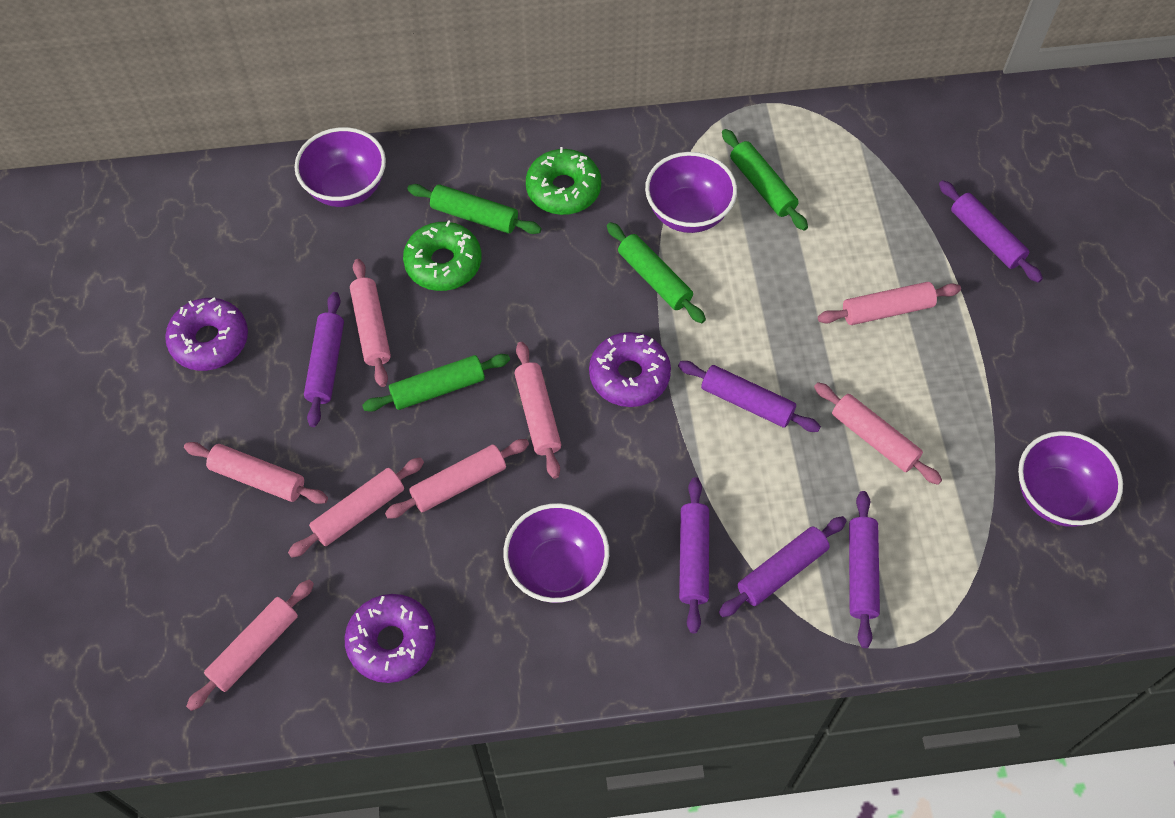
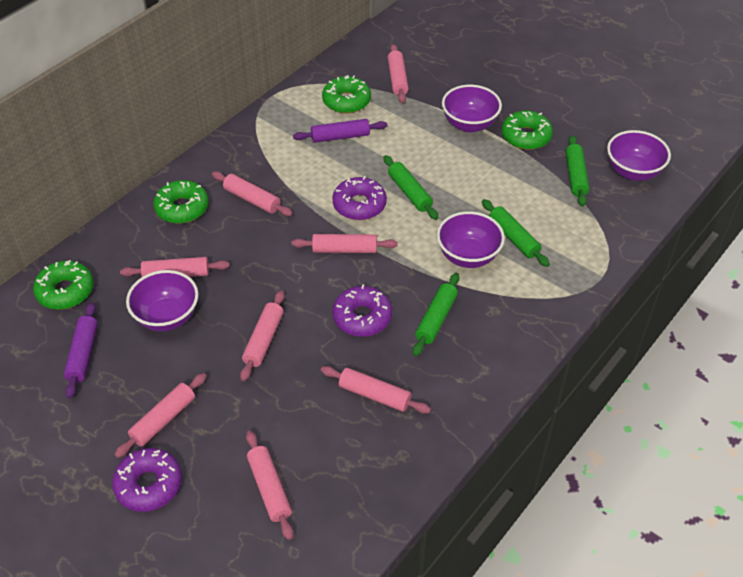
green donut: 2 -> 4
purple rolling pin: 6 -> 2

